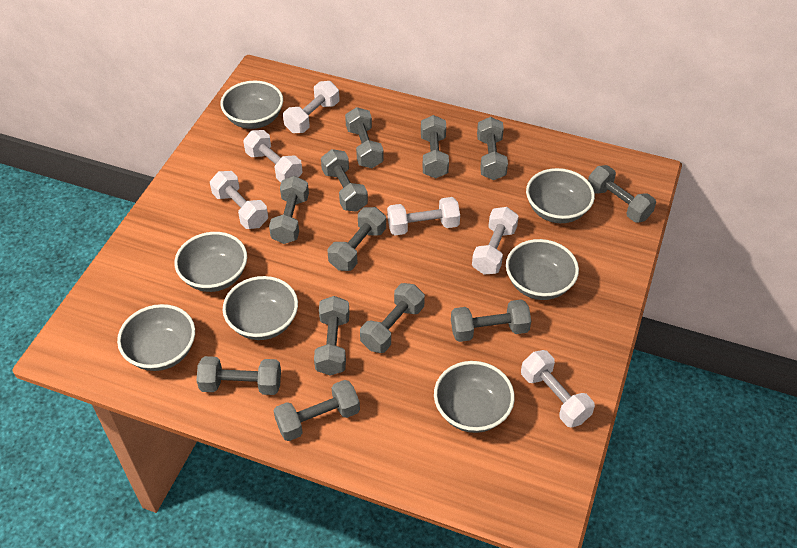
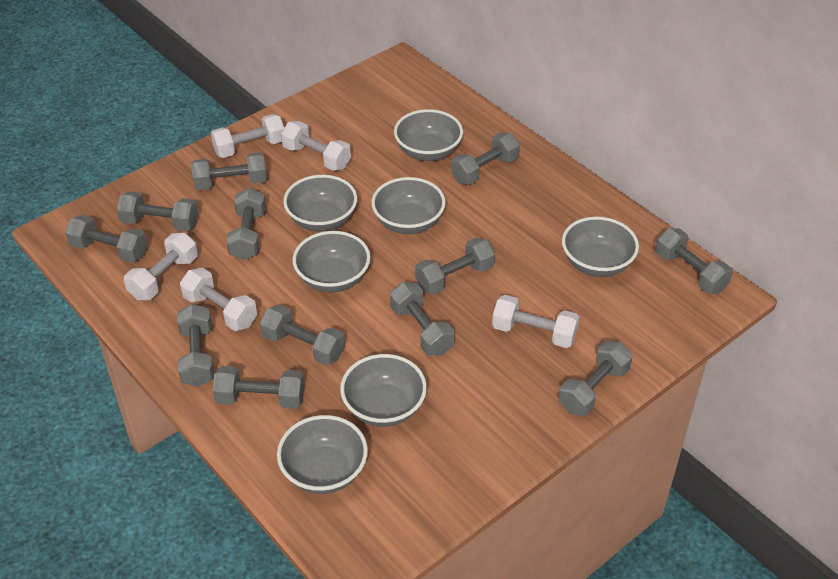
white dumbbell: 6 -> 5

